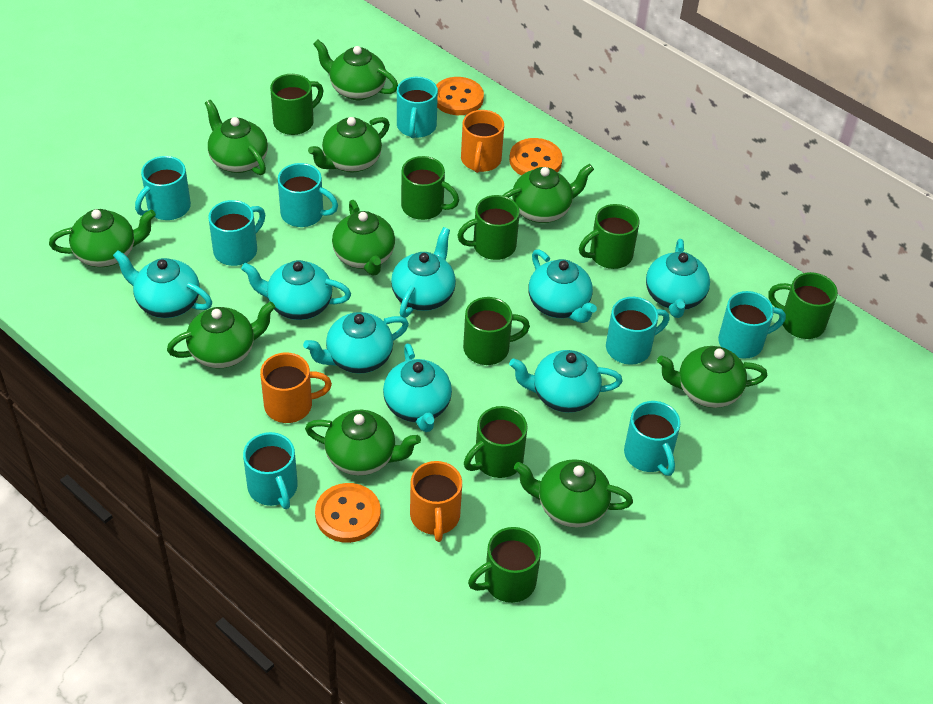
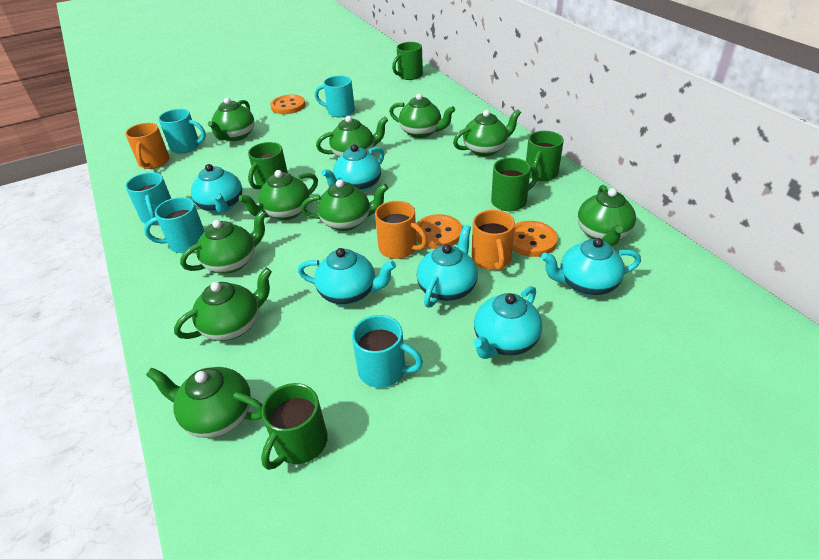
green mug: 8 -> 5
turquoise mug: 8 -> 5
turquoise teapot: 8 -> 6

